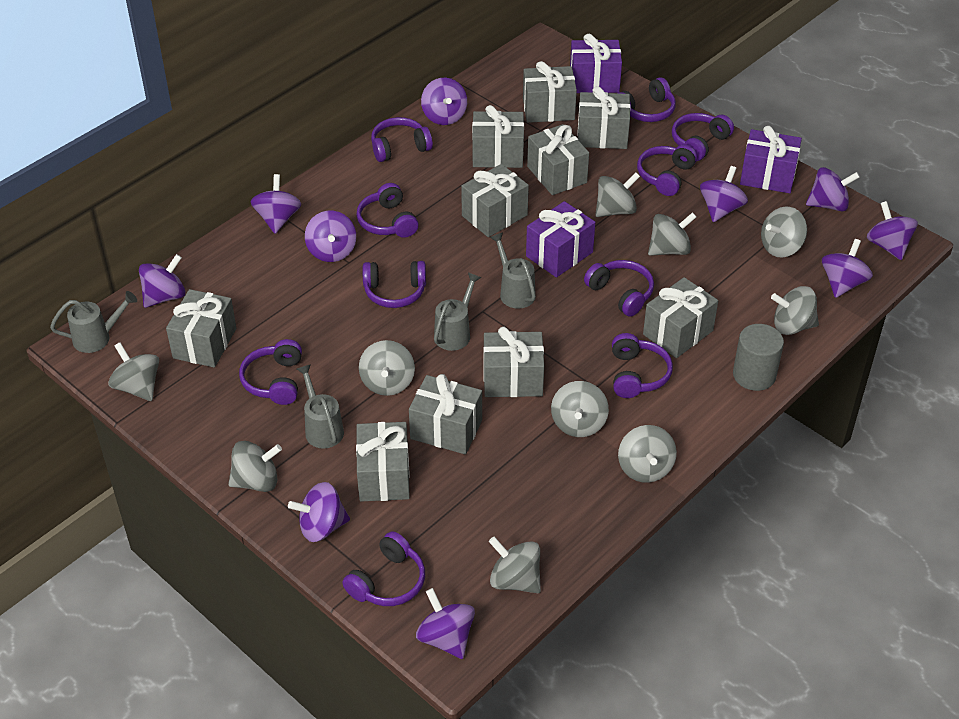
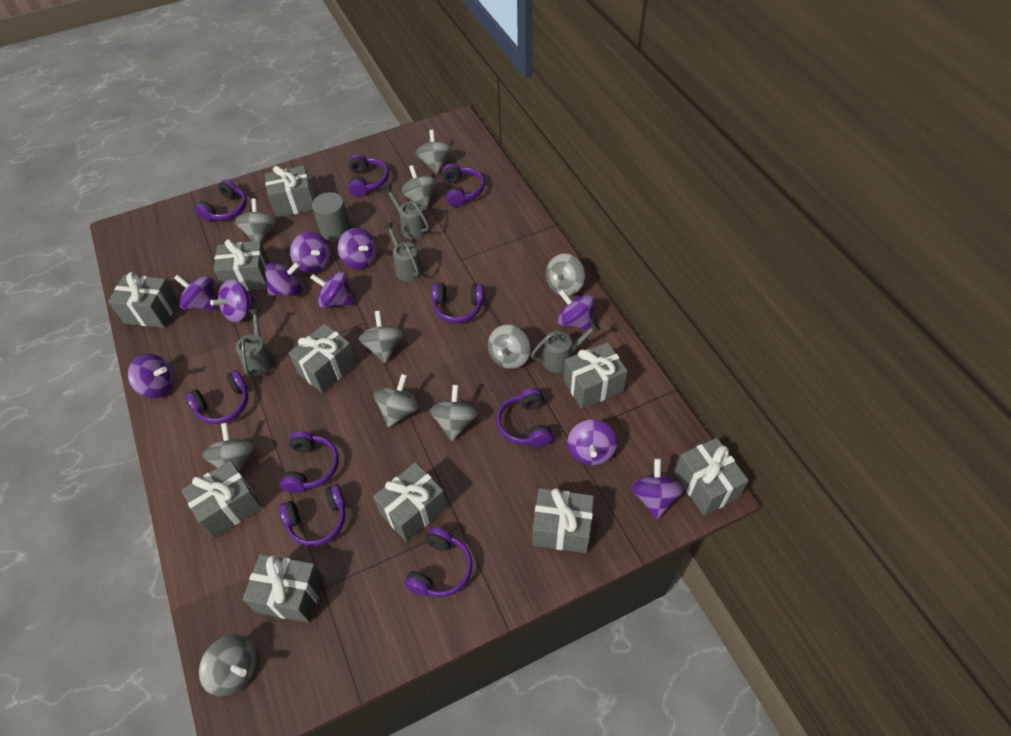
purple gift: 3 -> 0
purple headphones: 10 -> 9

